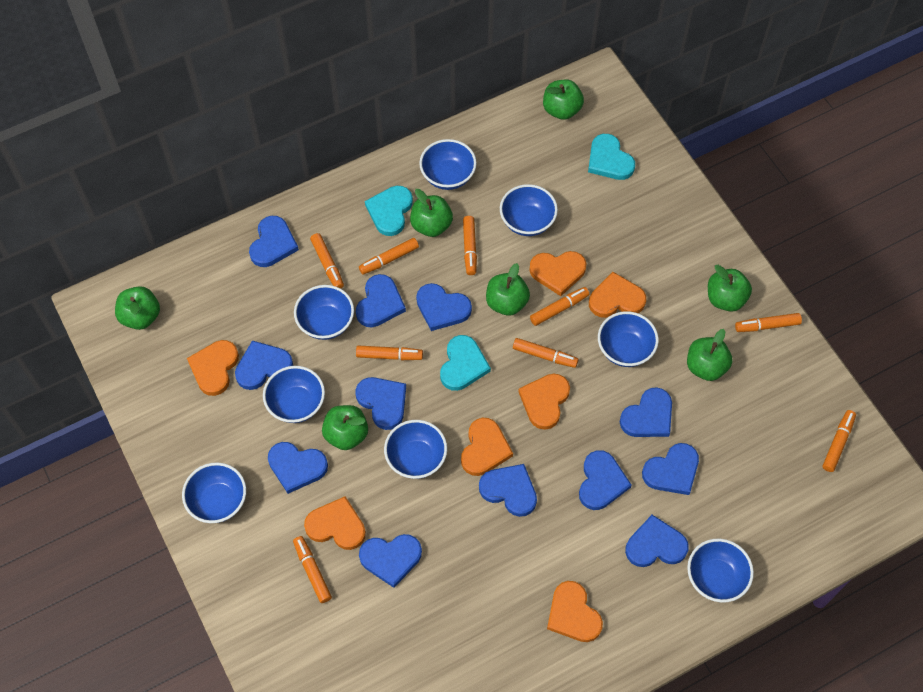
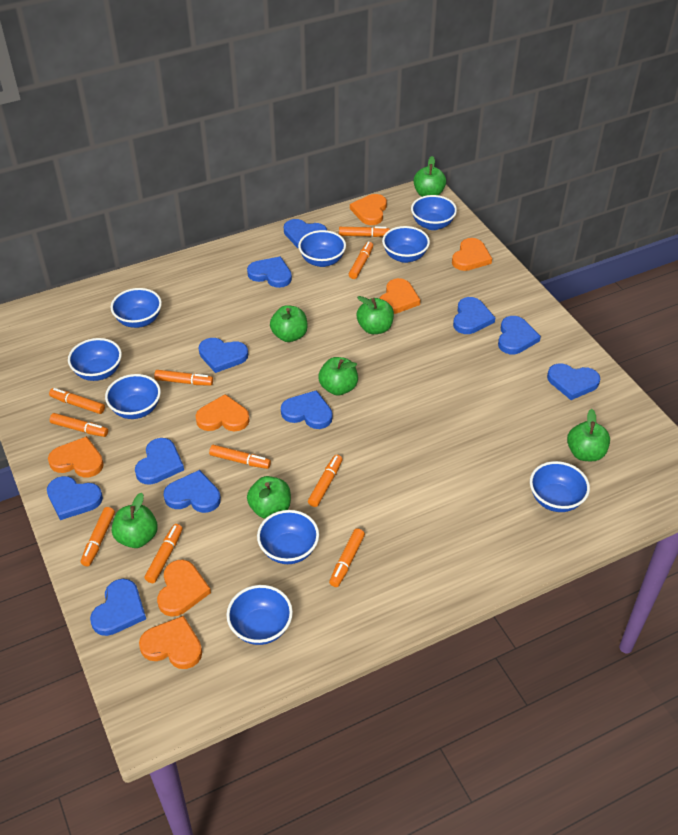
blue bowl: 8 -> 9
blue heart: 12 -> 11
orange marker: 9 -> 10
turquoise heart: 3 -> 0

